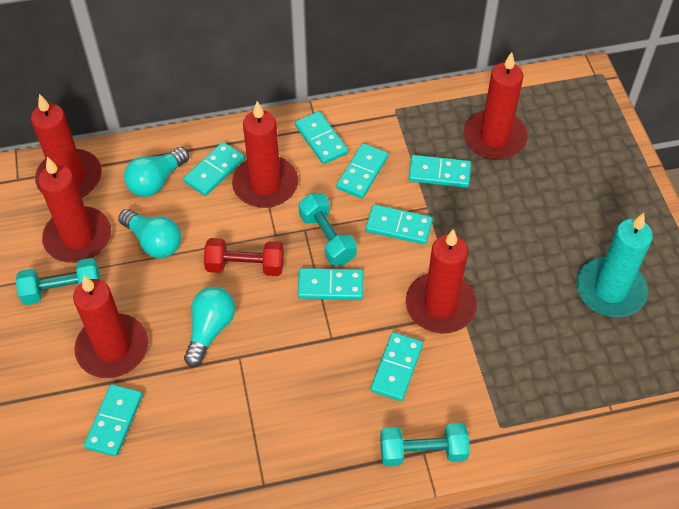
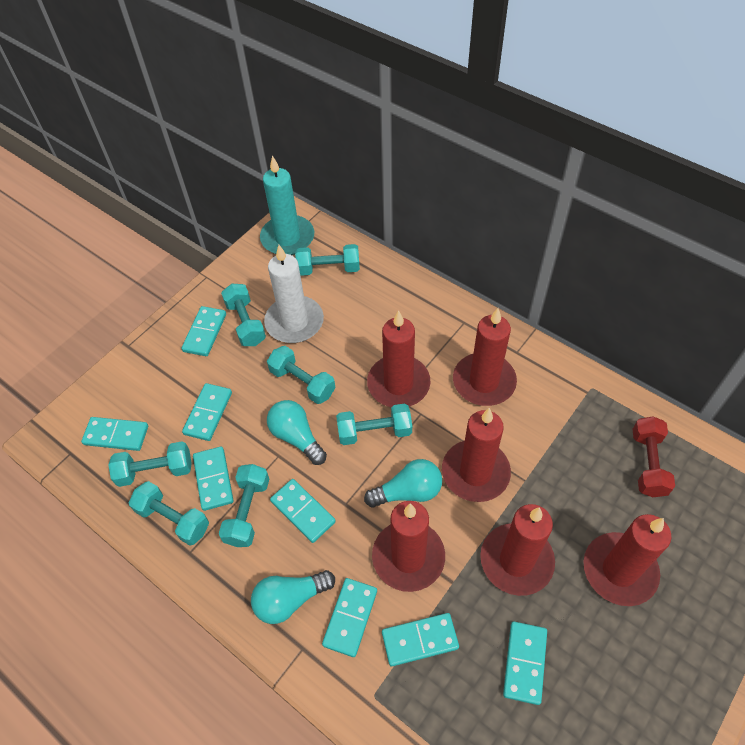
turquoise dumbbell: 3 -> 7
white candle: 0 -> 1

